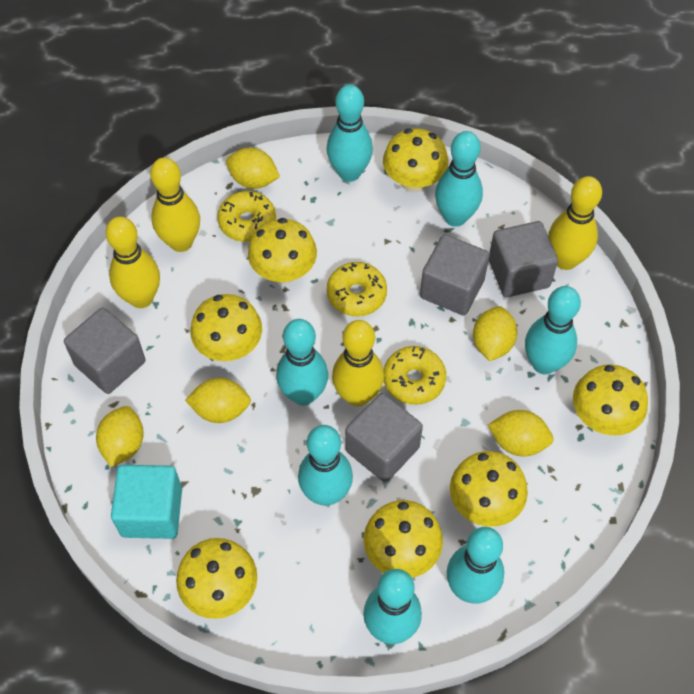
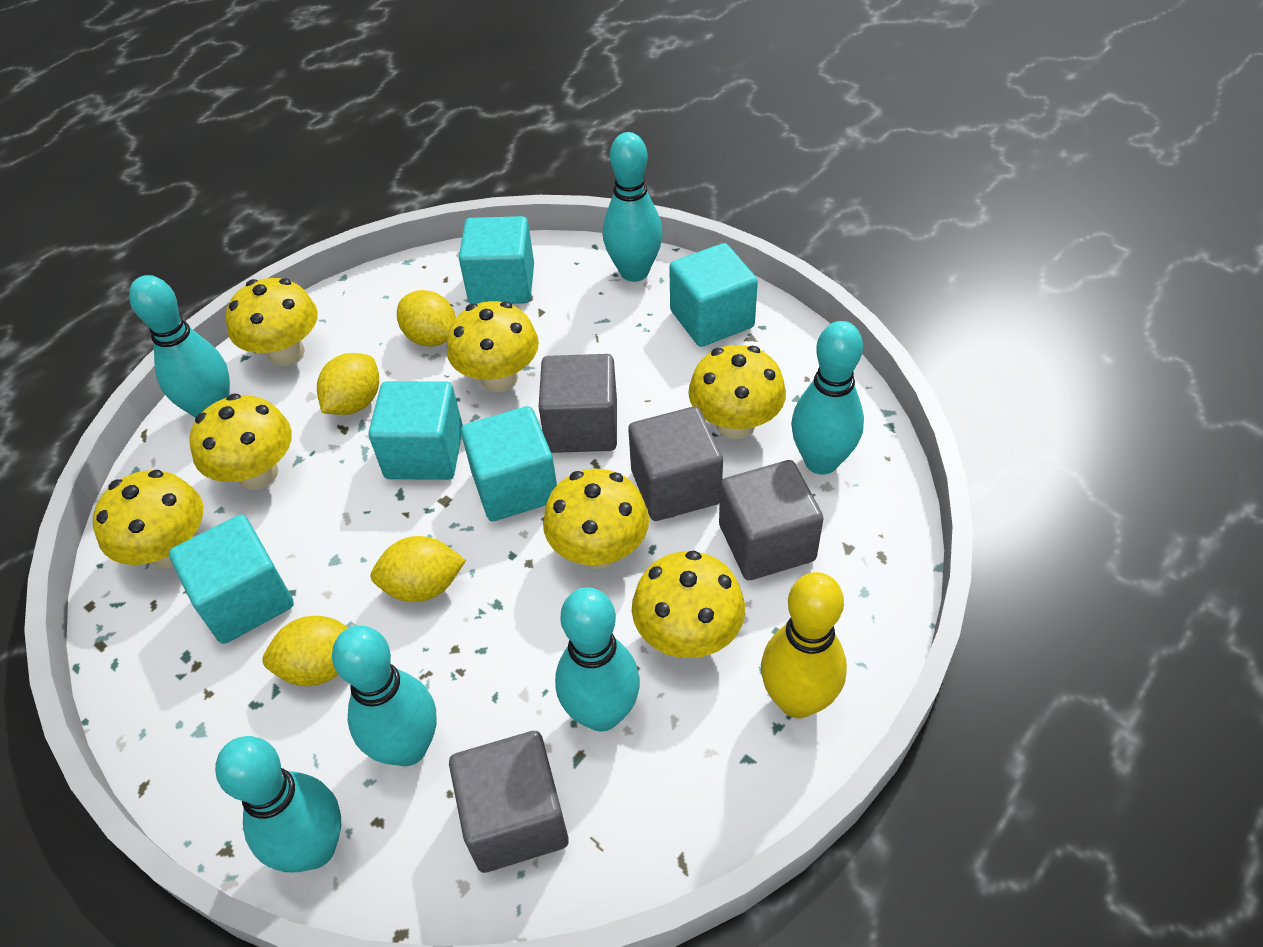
turquoise bowling pin: 7 -> 6
turquoise cube: 1 -> 5
yellow bowling pin: 4 -> 1
yellow donut: 3 -> 0
yellow lemon: 5 -> 4

